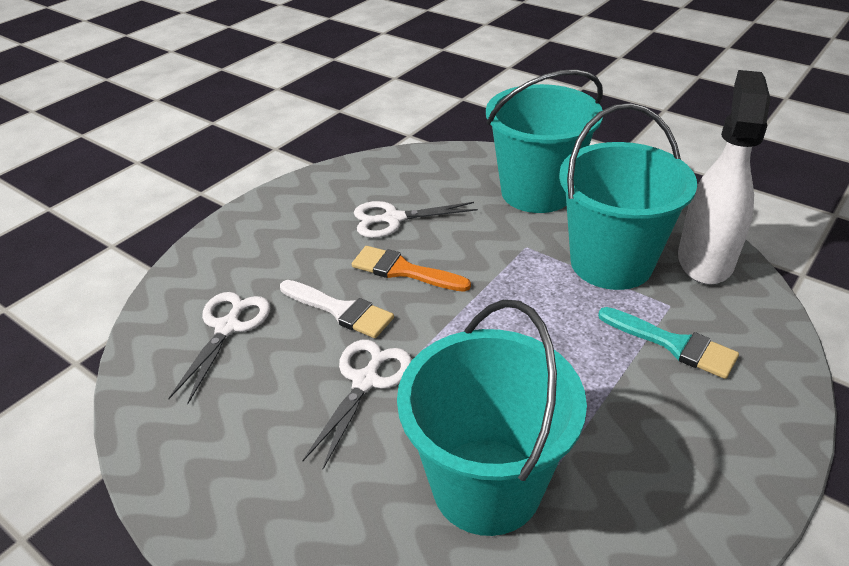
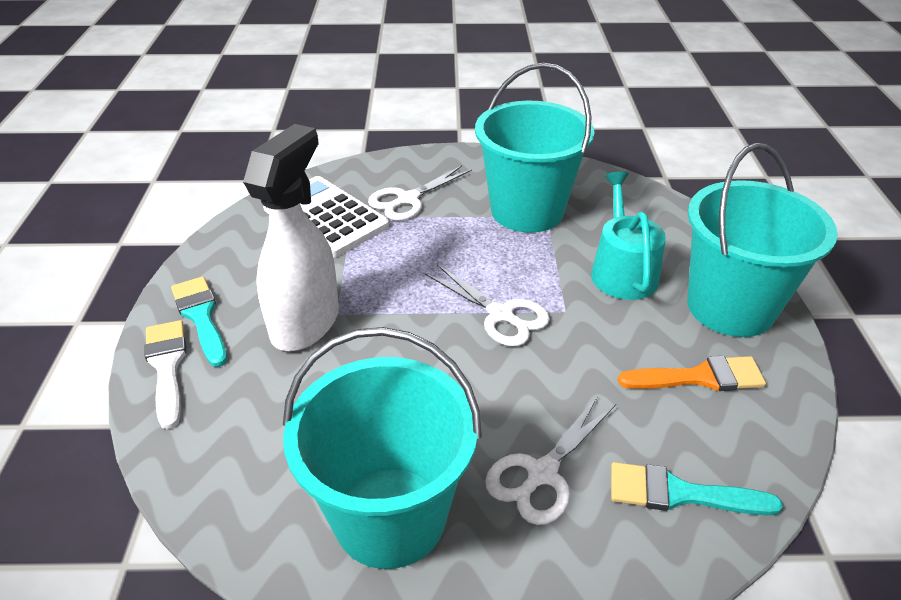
turquoise brush: 1 -> 2
turquoise watering can: 0 -> 1
white calculator: 0 -> 1

